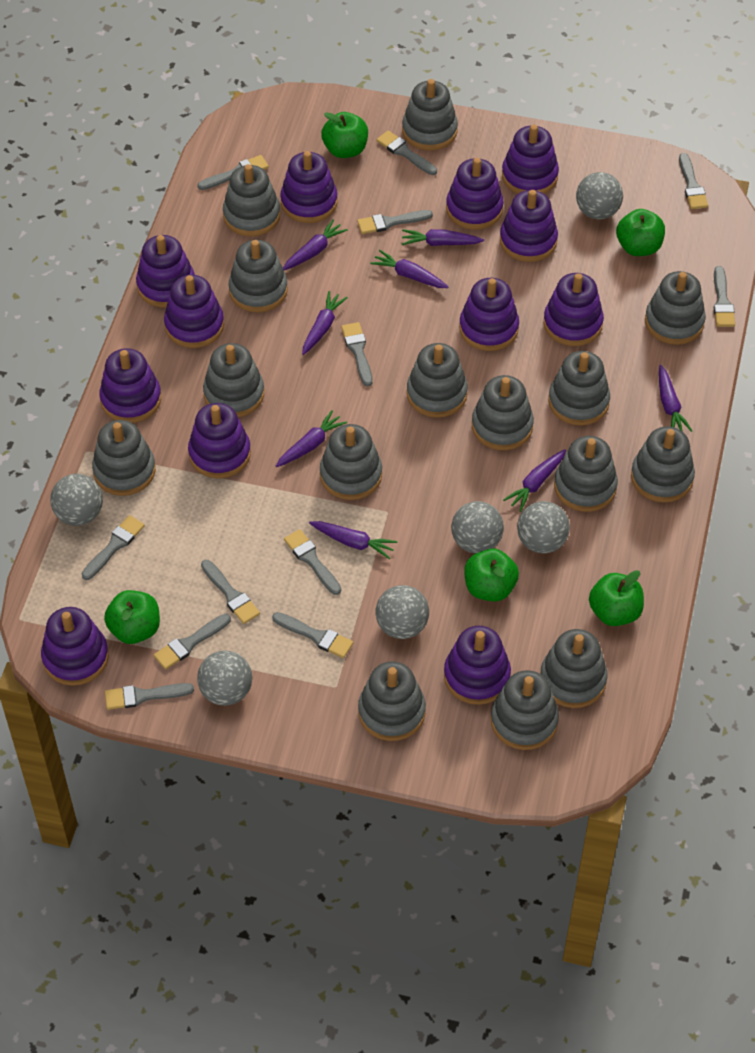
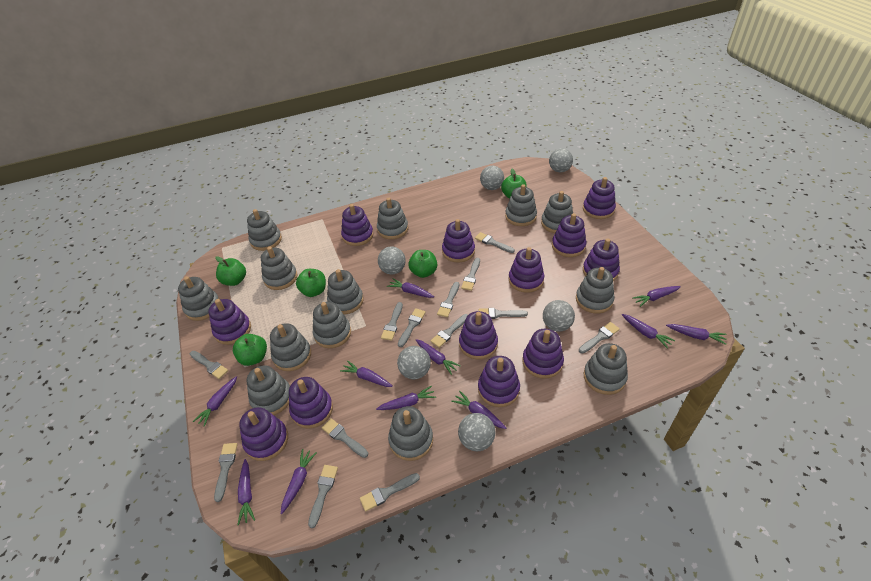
grey brush: 12 -> 13
grey stacking toy: 15 -> 13
purple carrot: 8 -> 11

